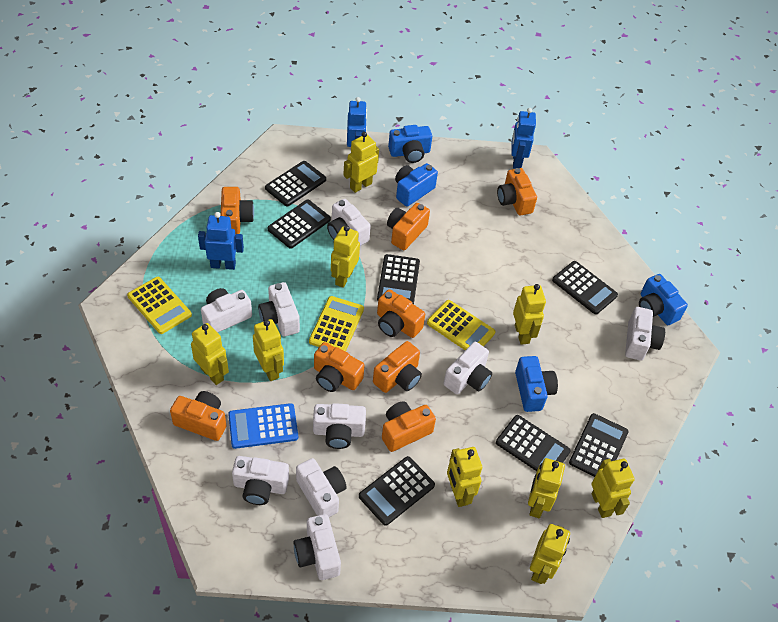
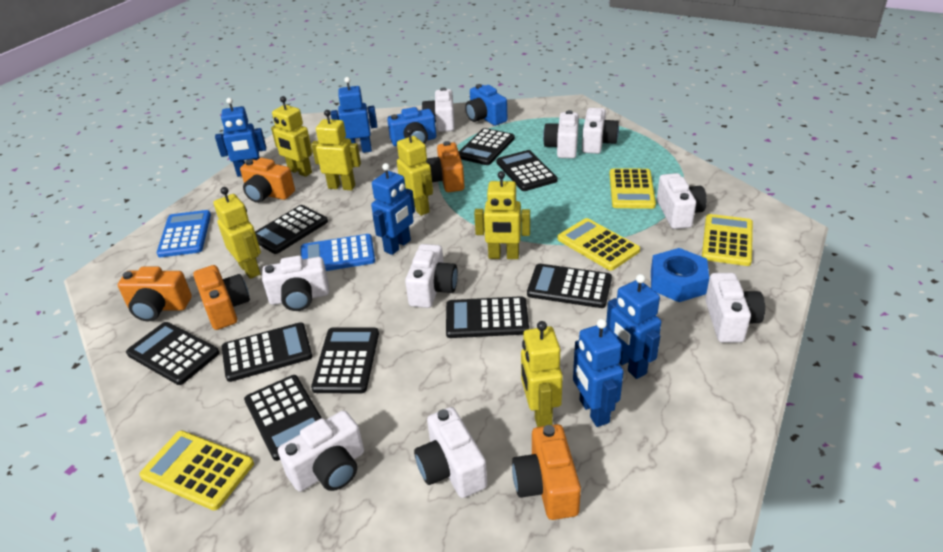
black calculator: 7 -> 9
blue calculator: 1 -> 2
blue camera: 4 -> 2
blue nut: 0 -> 1
blue robot: 3 -> 5
orange camera: 8 -> 5
yellow calculator: 3 -> 4
yellow robot: 9 -> 6

